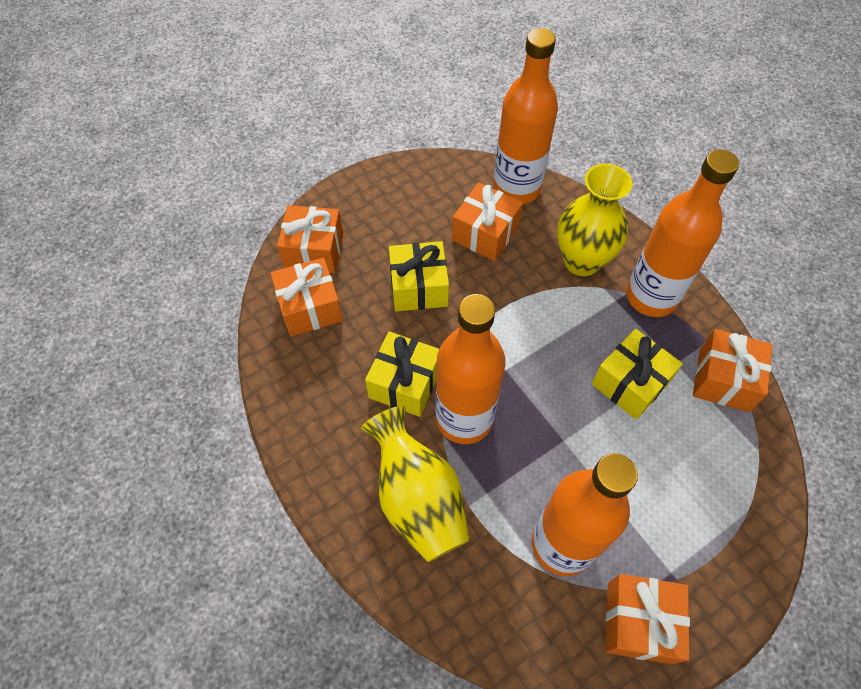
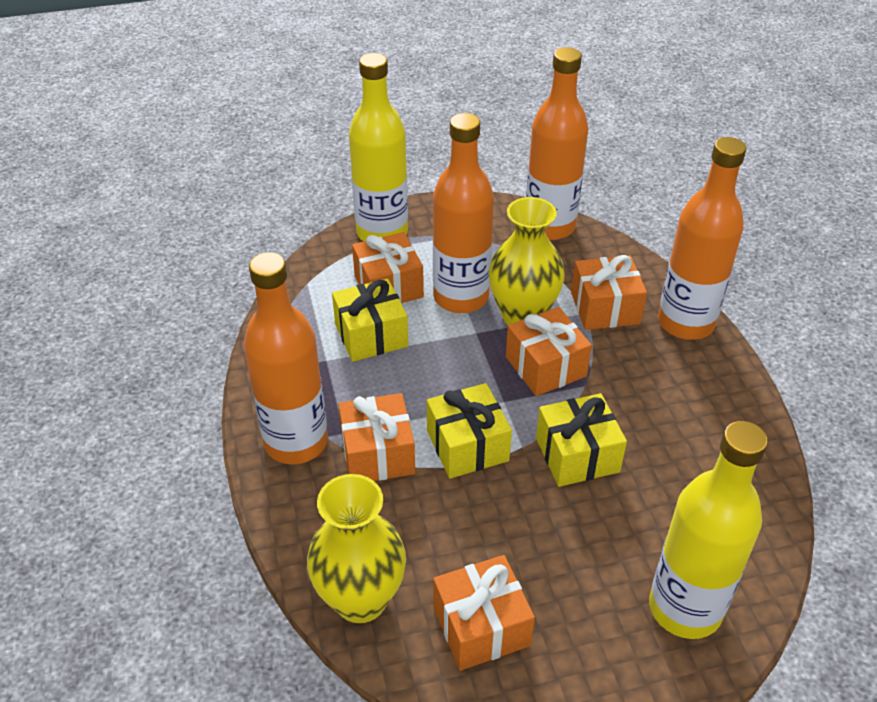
yellow bottle: 0 -> 2

